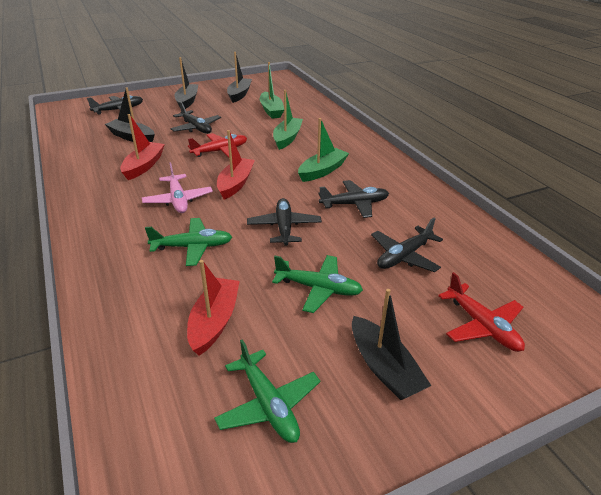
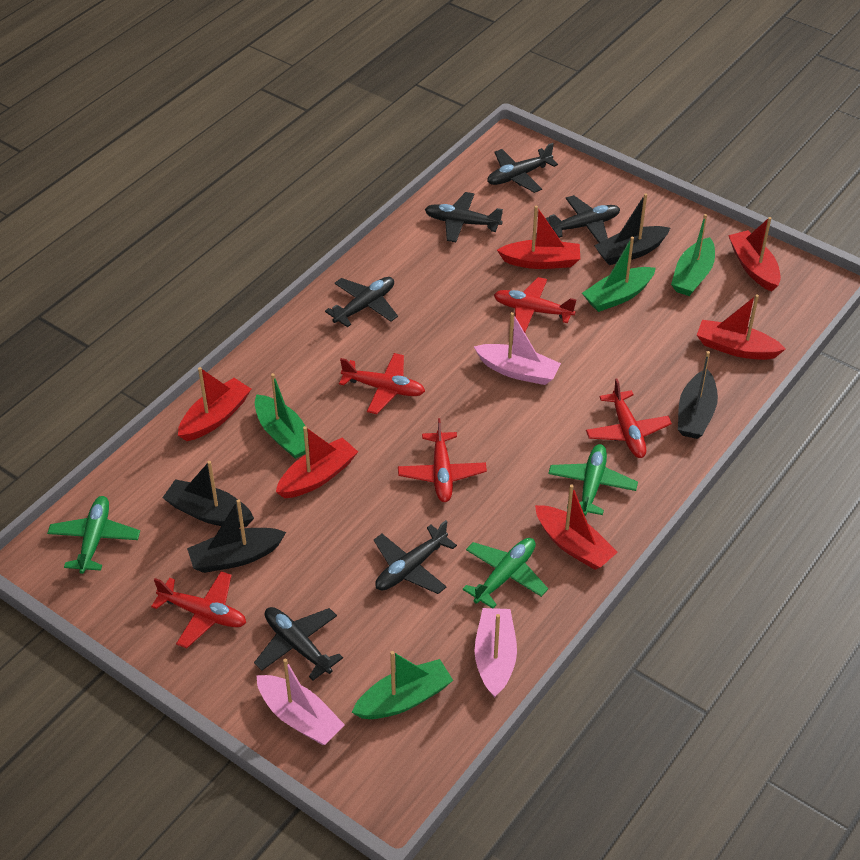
black plane: 5 -> 6
green boat: 3 -> 4
pink boat: 0 -> 3
pink plane: 1 -> 0
red boat: 3 -> 6
red plane: 2 -> 5

